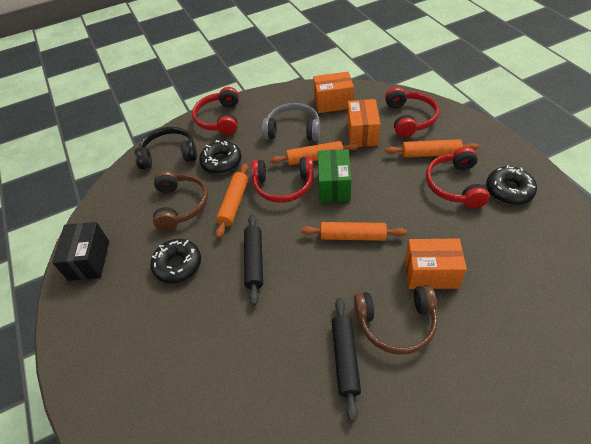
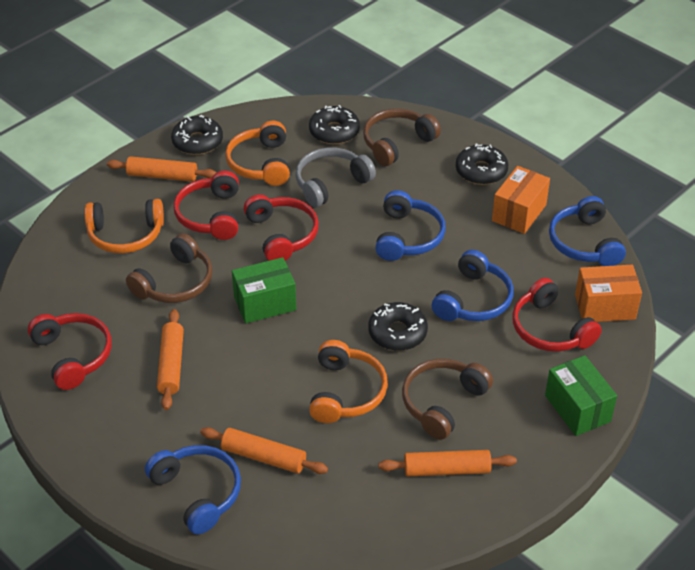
black box: 1 -> 0
black donut: 3 -> 4
black headphones: 1 -> 0
black rolling pin: 2 -> 0
blue headphones: 0 -> 4
brown headphones: 2 -> 3
green box: 1 -> 2
orange box: 3 -> 2
orange headphones: 0 -> 3

